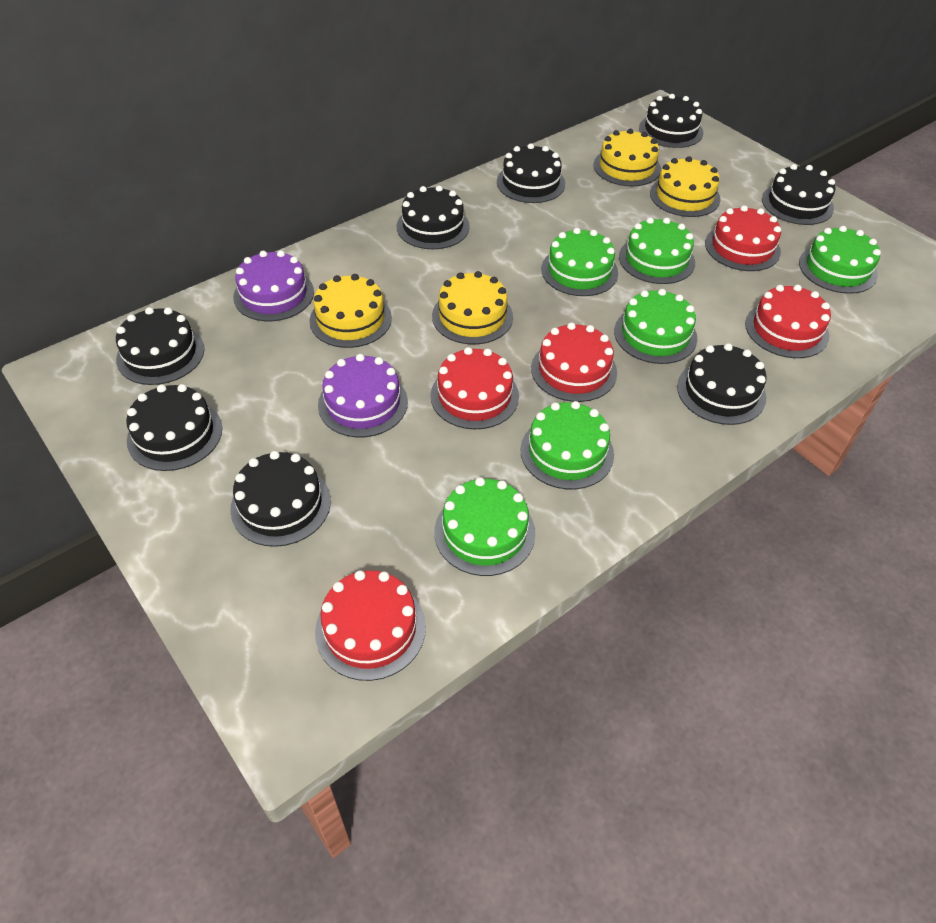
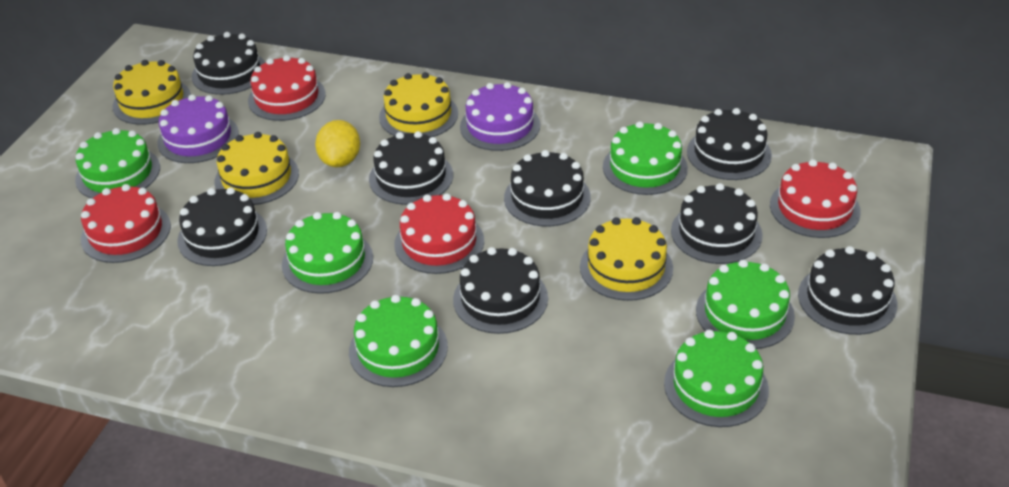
red cake: 5 -> 4
yellow lemon: 0 -> 1

